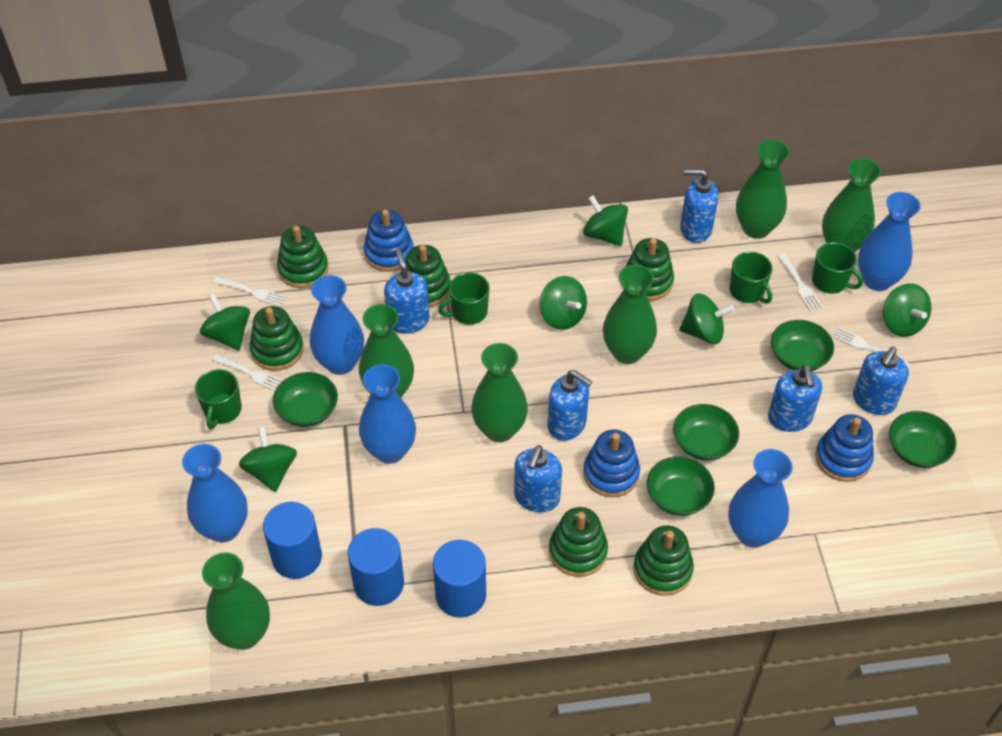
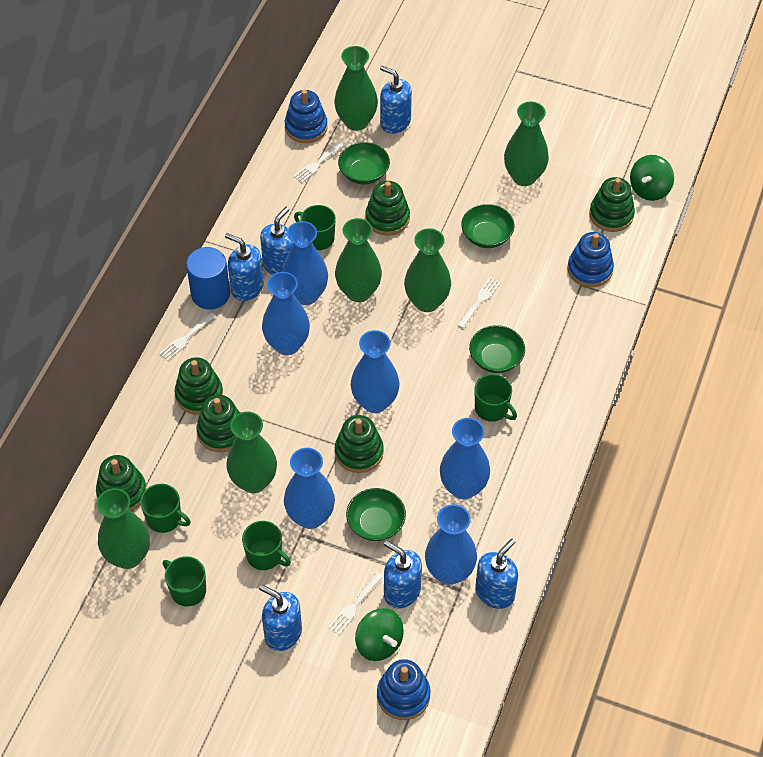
blue cylinder: 3 -> 1
blue vase: 5 -> 6
green bowl: 5 -> 4
green mug: 4 -> 5
green spinning top: 6 -> 2

